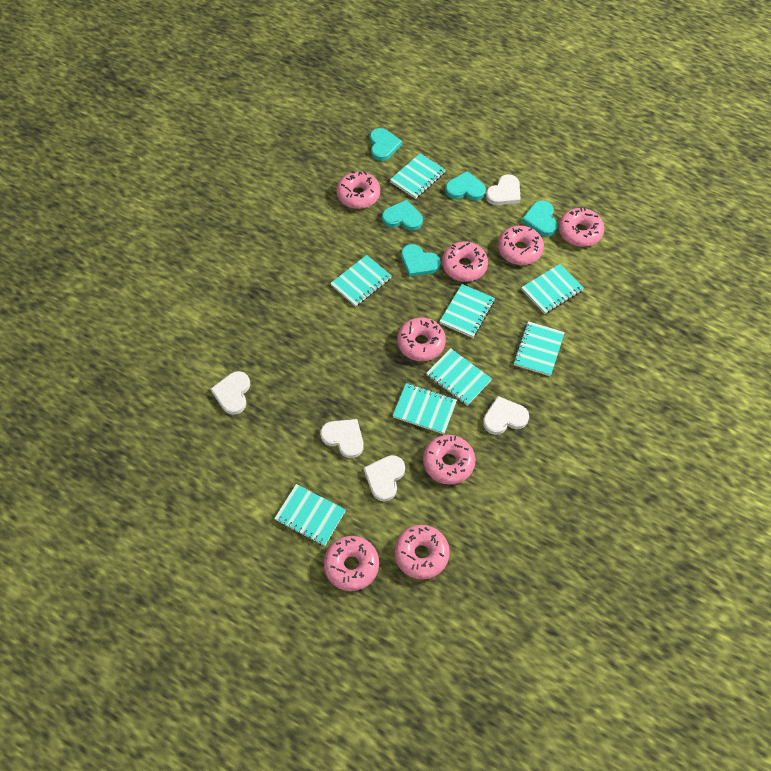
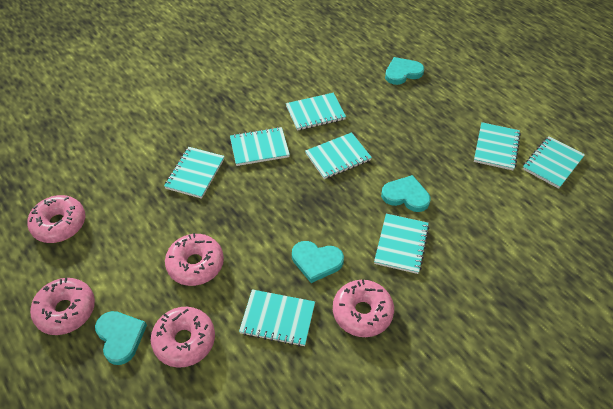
pink donut: 8 -> 5
turquoise heart: 5 -> 4
white heart: 5 -> 0

